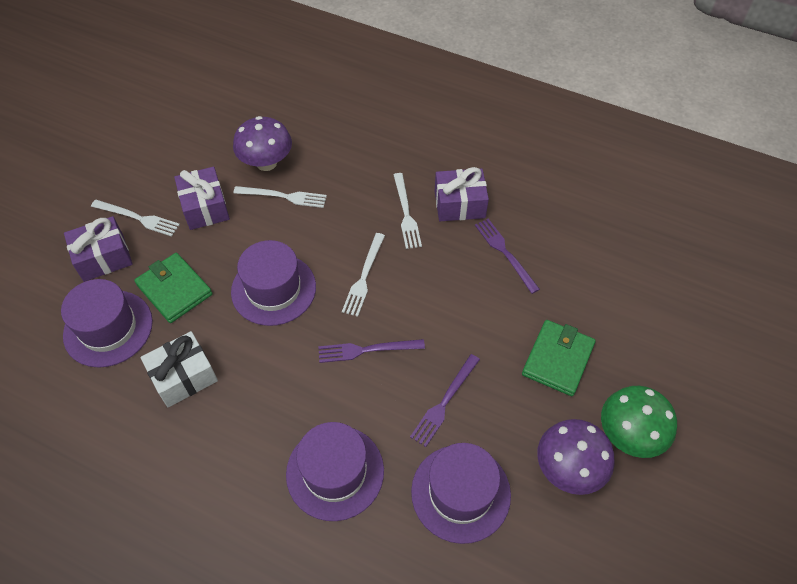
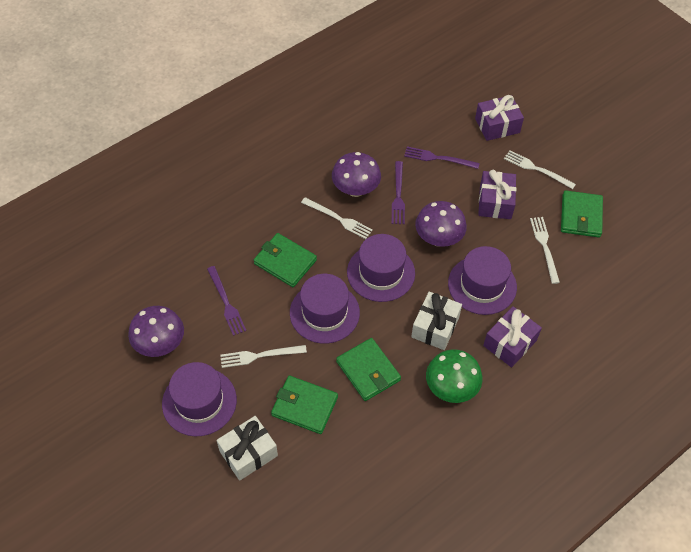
green wallet: 2 -> 4
purple mushroom: 2 -> 3
white gift: 1 -> 2

